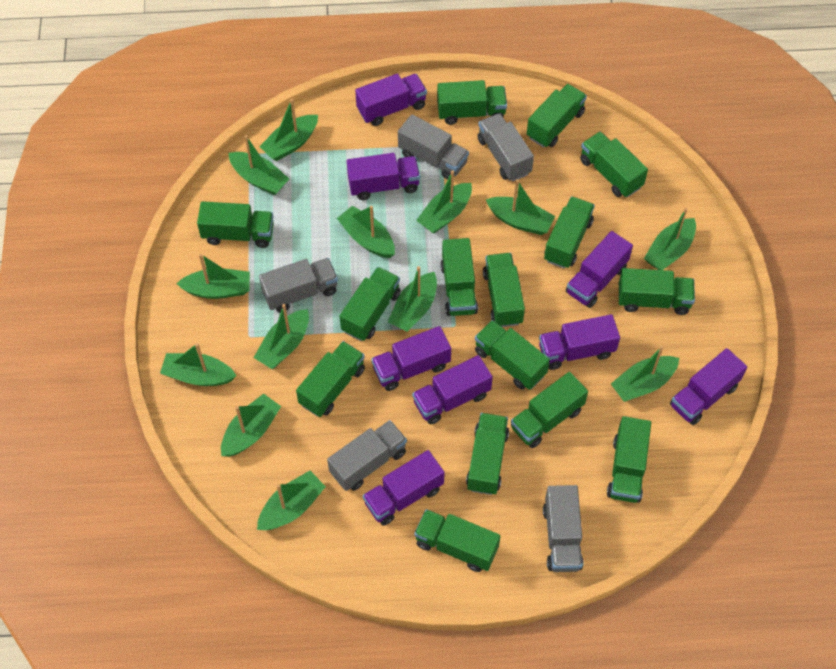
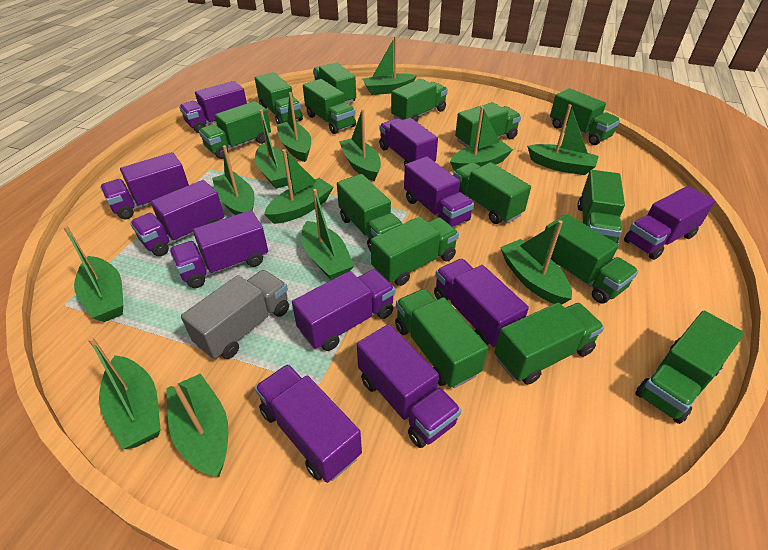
grey truck: 5 -> 1
purple truck: 8 -> 11

